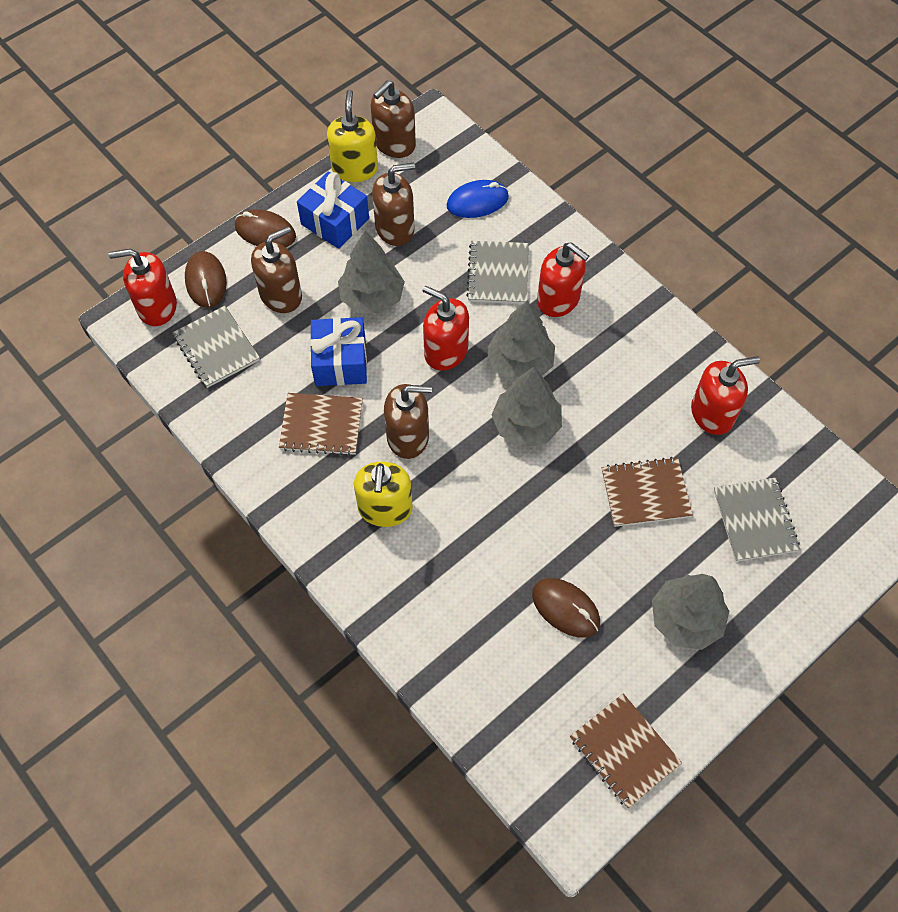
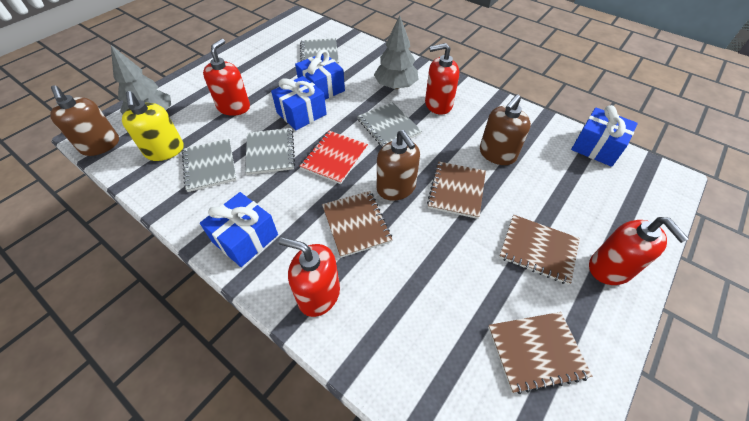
blue gift: 2 -> 4
blue mouse: 1 -> 0
brown mouse: 3 -> 0
brown notebook: 3 -> 4
brown soap dispenser: 4 -> 3
grey notebook: 3 -> 4
grey tree: 4 -> 2
red notebook: 0 -> 1
yellow soap dispenser: 2 -> 1

